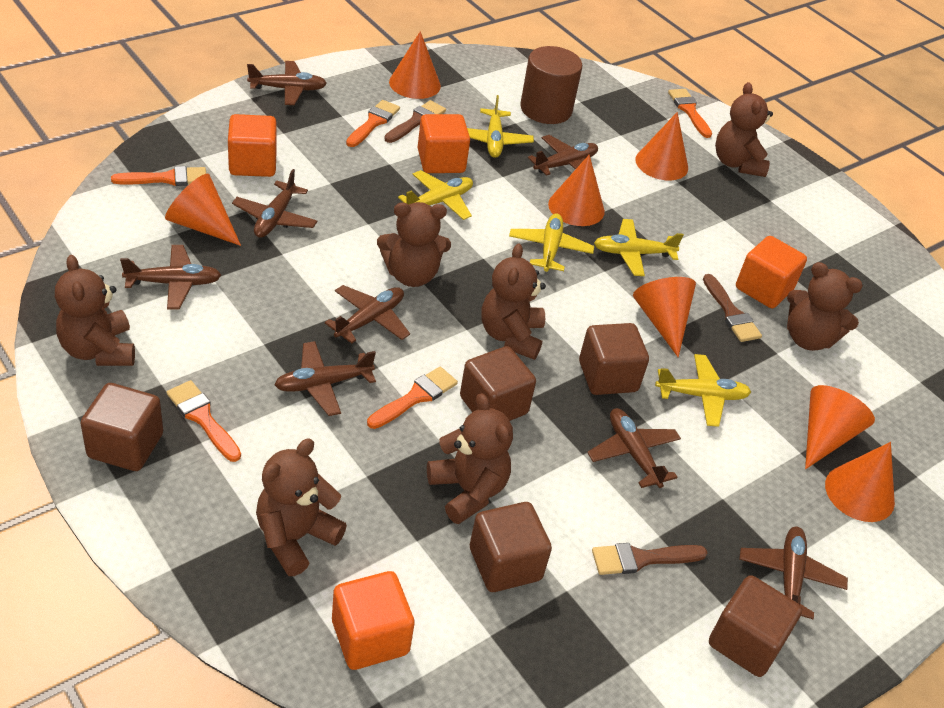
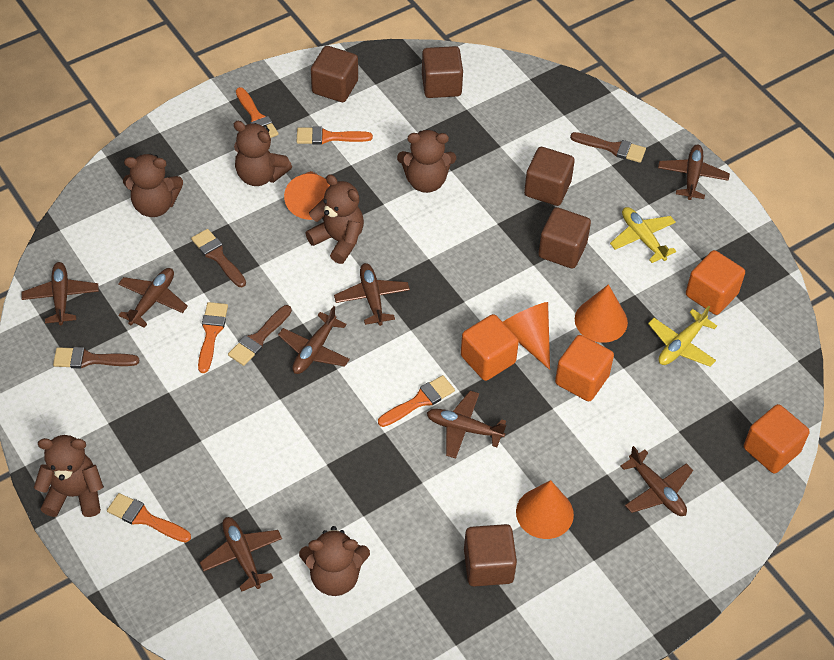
brown brush: 3 -> 4
brown cylinder: 1 -> 0
brown teddy bear: 7 -> 6
orange cone: 7 -> 4
yellow plane: 5 -> 2

